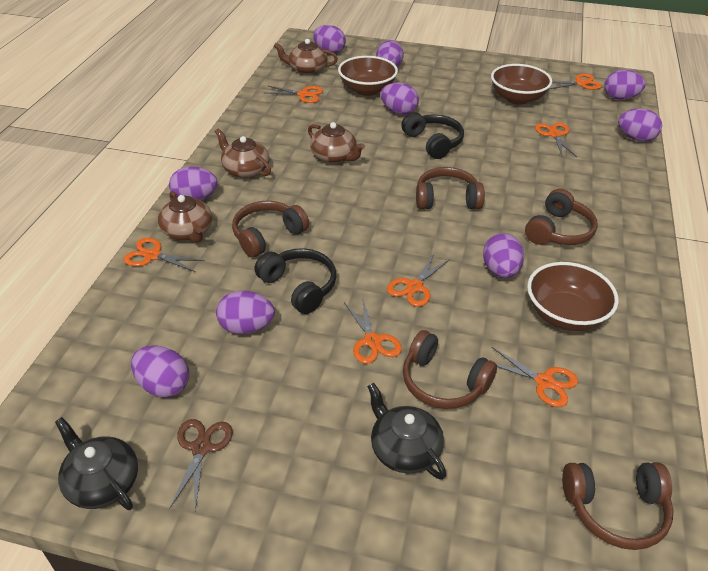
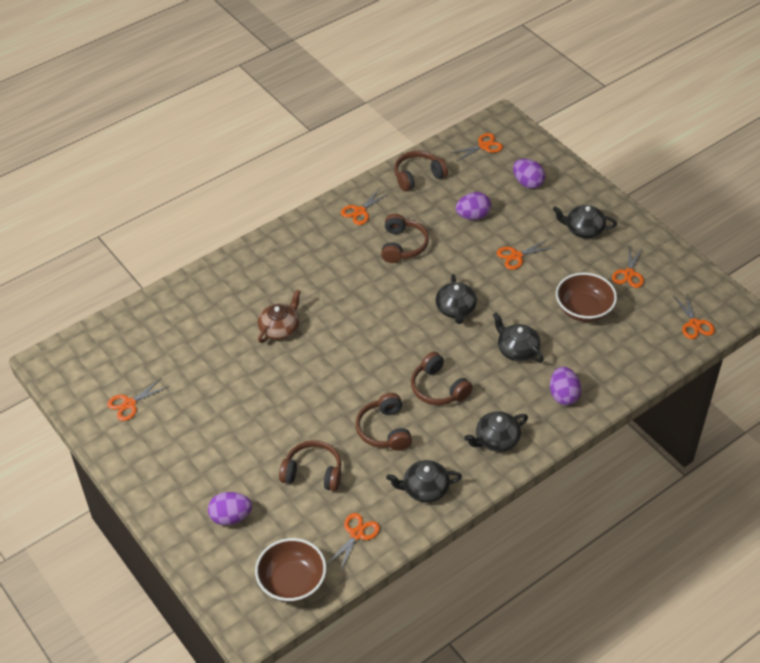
black headphones: 2 -> 0
black teapot: 2 -> 5
brown bowl: 3 -> 2
brown scissors: 1 -> 0
brown teapot: 4 -> 1
purple egg: 9 -> 4

